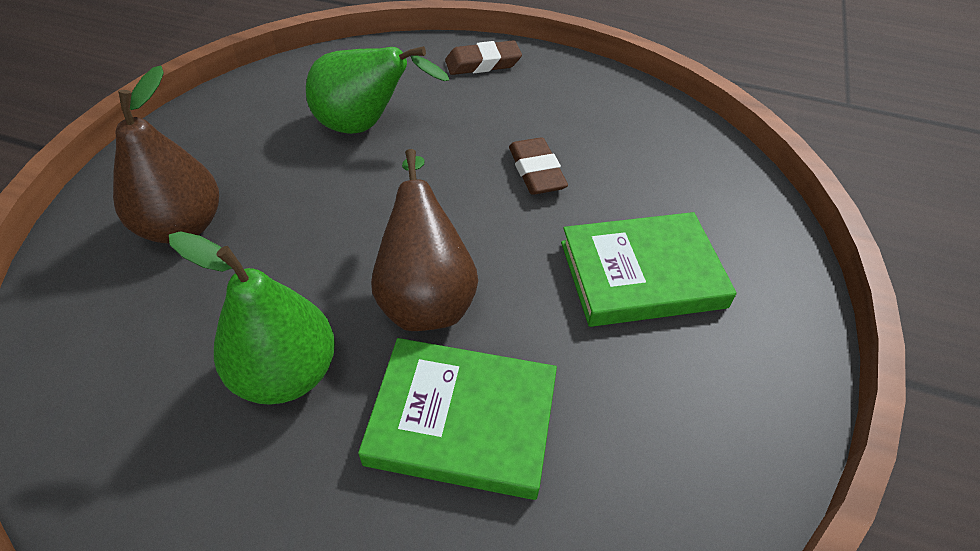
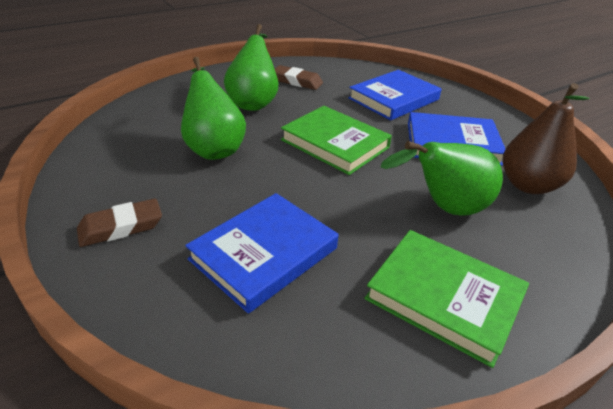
blue book: 0 -> 3
brown pear: 2 -> 1
green pear: 2 -> 3

